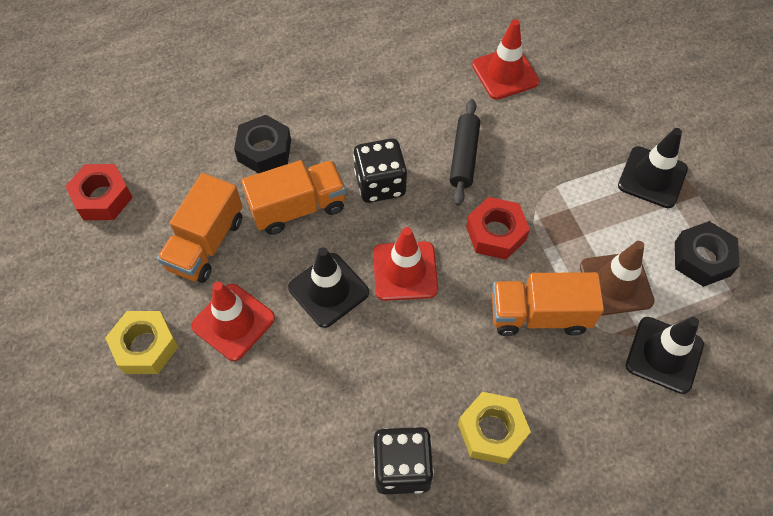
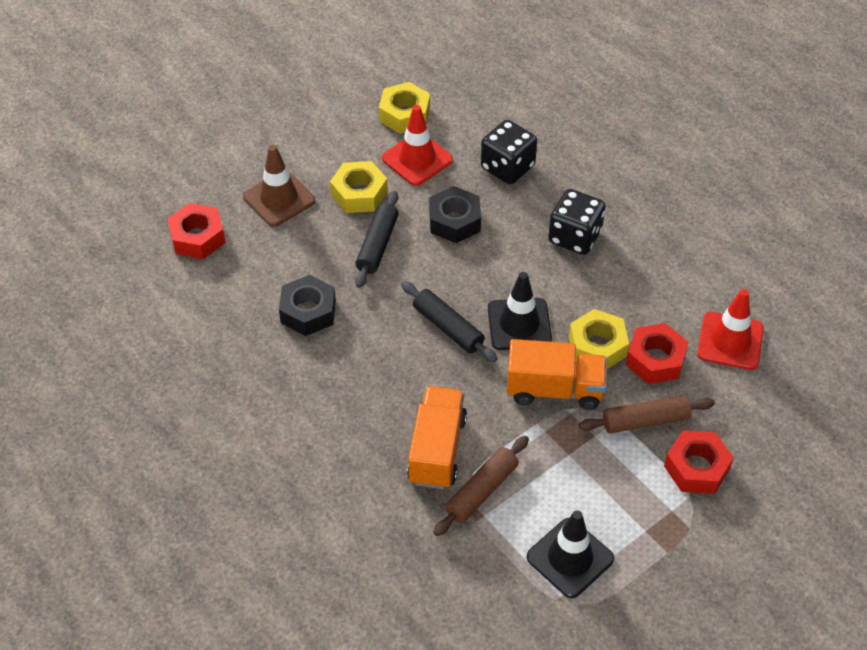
black rolling pin: 1 -> 2
black traffic cone: 3 -> 2
brown rolling pin: 0 -> 2
orange truck: 3 -> 2
red nut: 2 -> 3
red traffic cone: 3 -> 2
yellow nut: 2 -> 3

